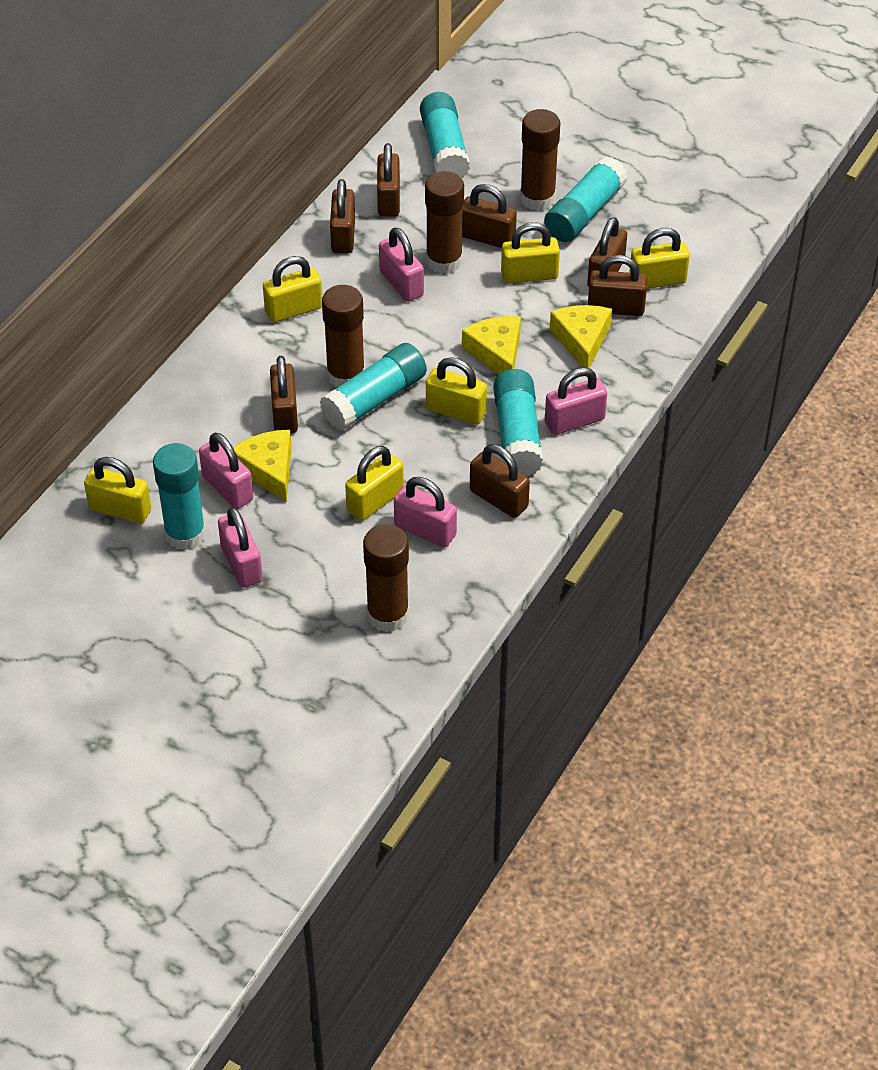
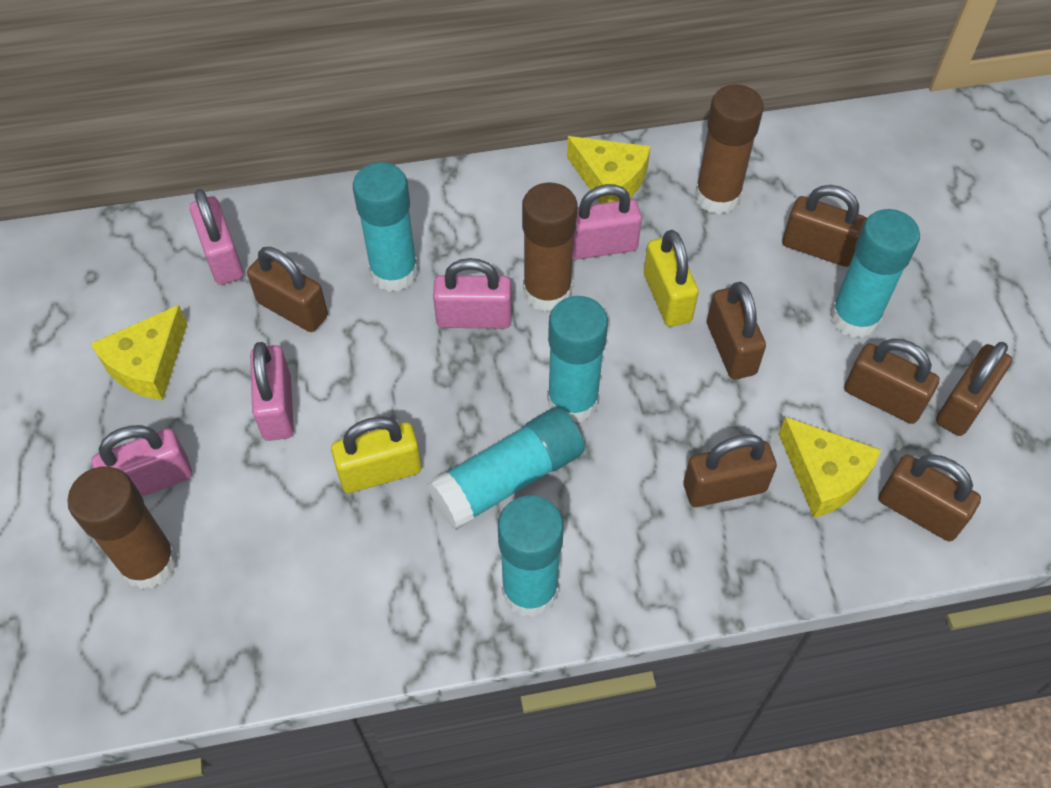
brown glue stick: 4 -> 3
yellow padlock: 6 -> 2

